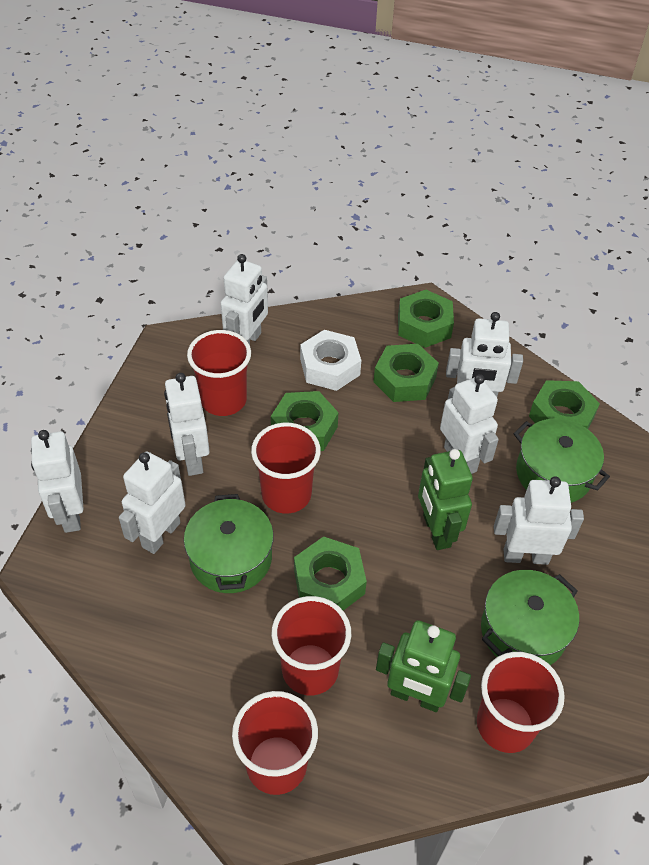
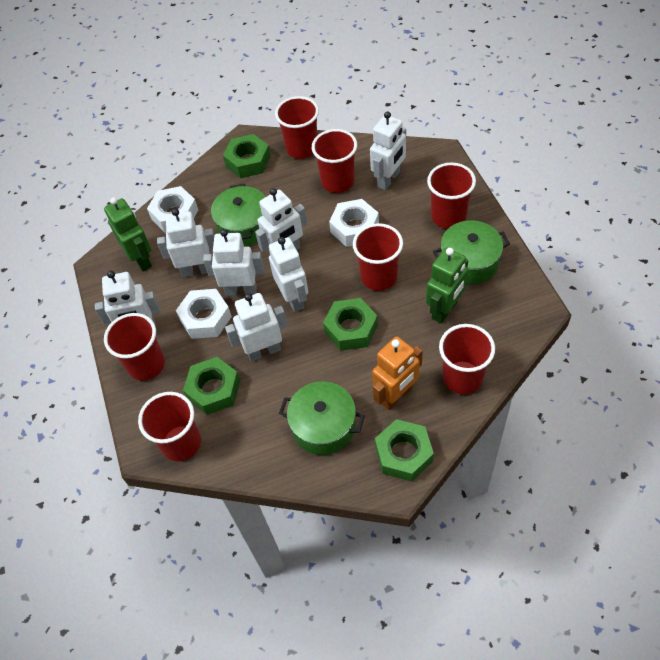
green nut: 5 -> 4
orange robot: 0 -> 1
red cup: 5 -> 7
white nut: 1 -> 3

